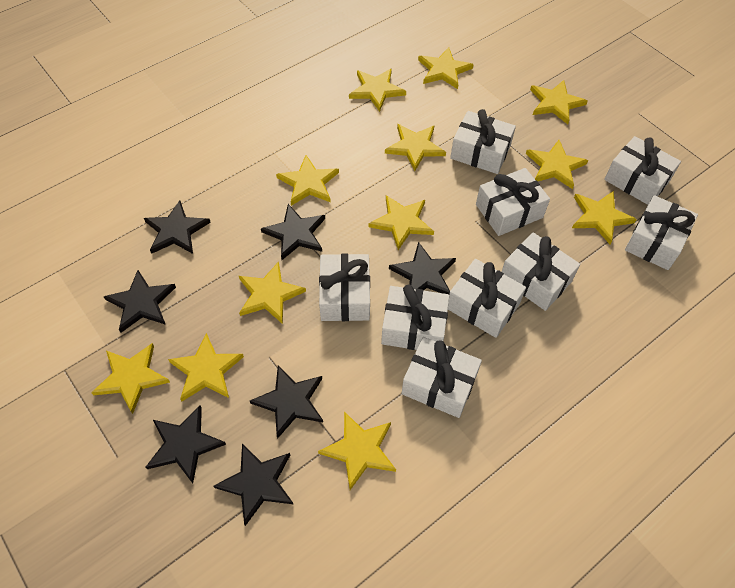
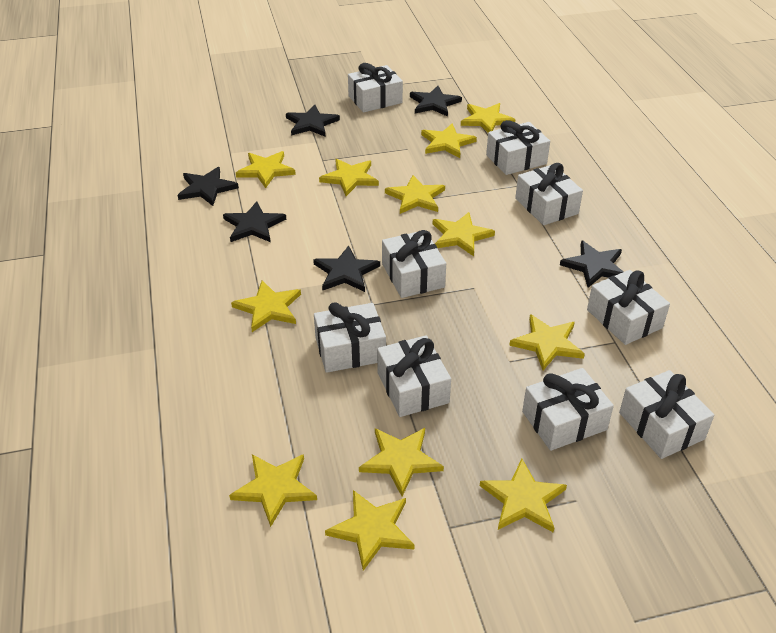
black star: 7 -> 6

